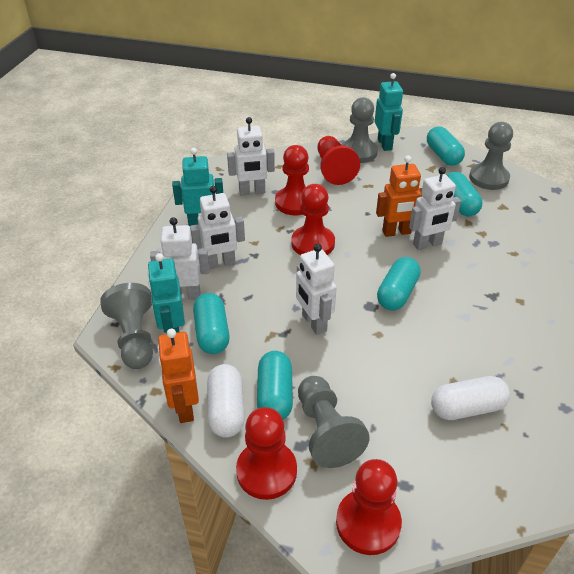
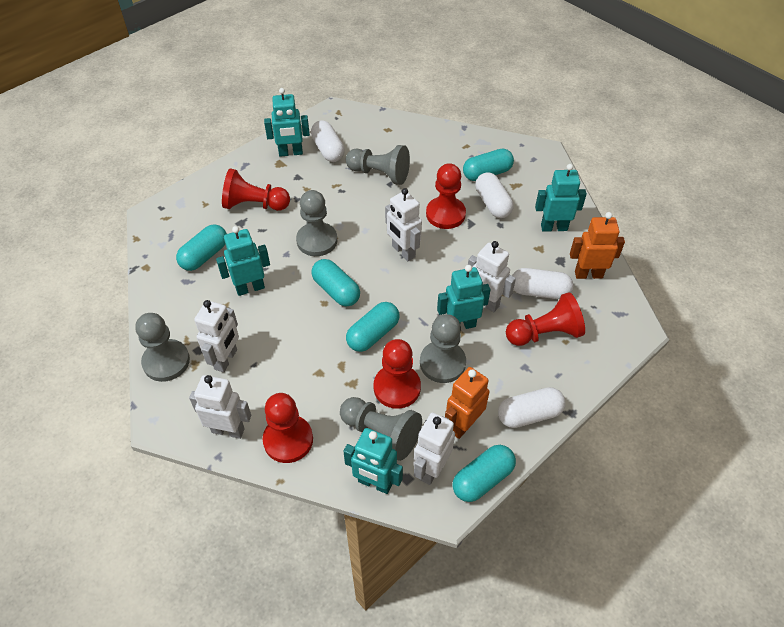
grey pawn: 4 -> 5
turquoise robot: 3 -> 5
white capsule: 2 -> 4

